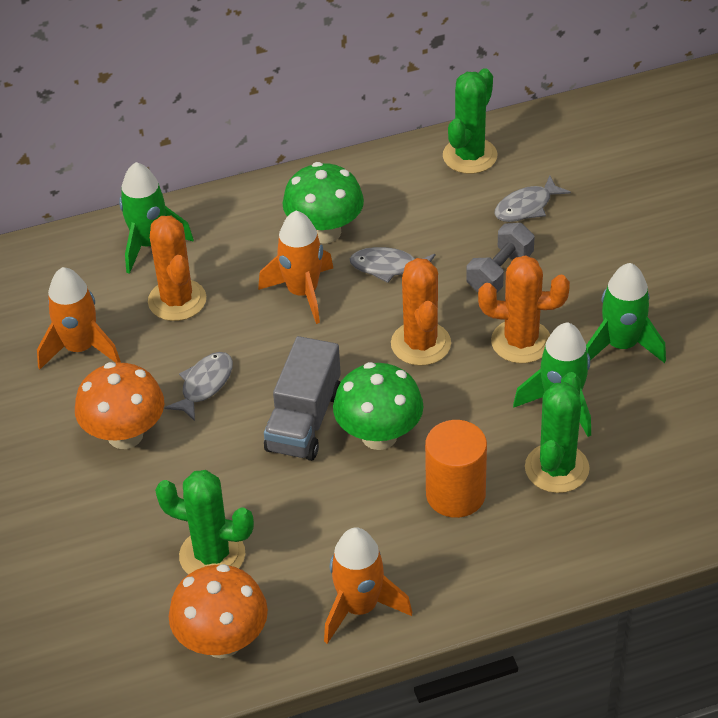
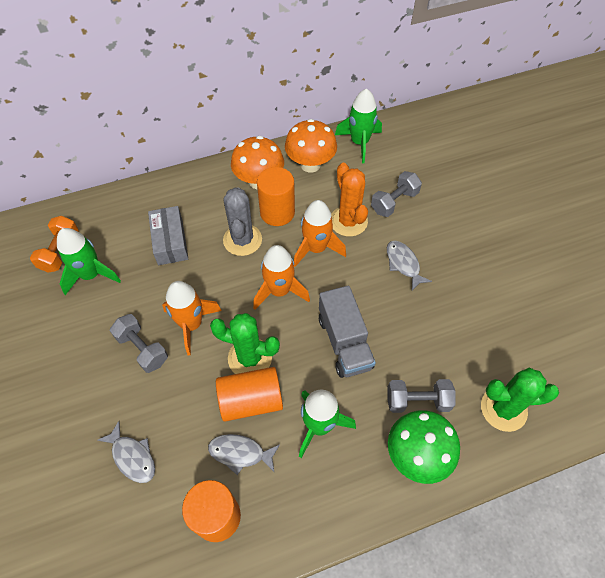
green cactus: 3 -> 2
green mushroom: 2 -> 1
grey box: 0 -> 1
grey cactus: 0 -> 1
grey dumbbell: 1 -> 3
orange cactus: 3 -> 1
orange cylinder: 1 -> 3
orange dumbbell: 0 -> 1

